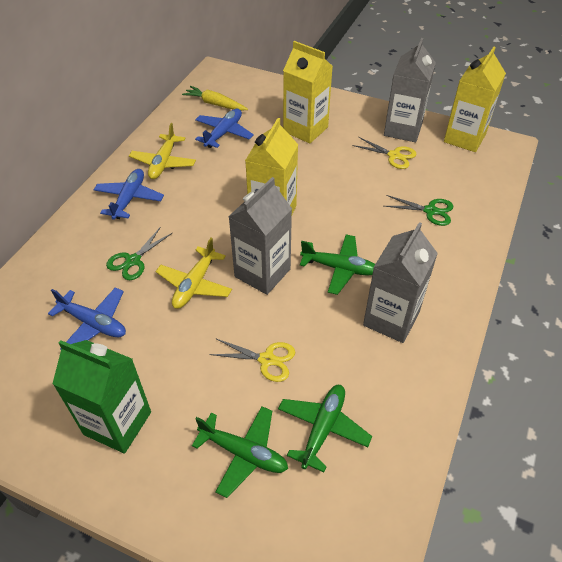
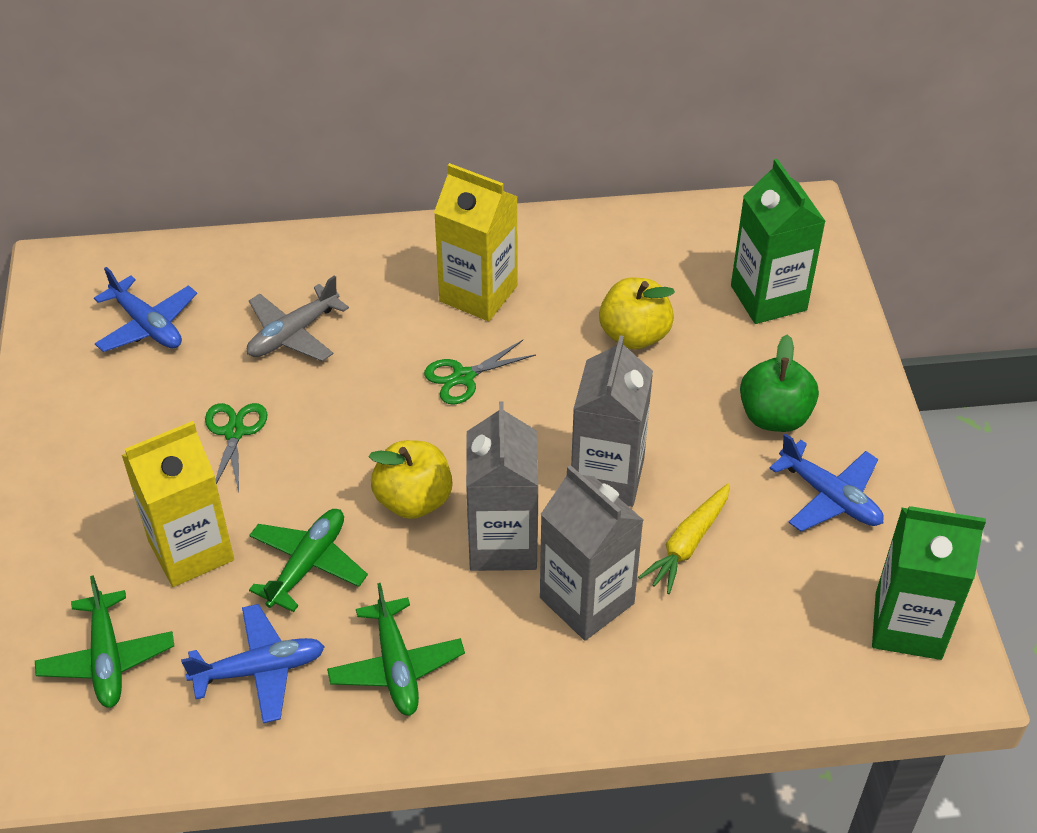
green apple: 0 -> 1
green carton: 1 -> 2
grey plane: 0 -> 1
yellow apple: 0 -> 2
yellow carton: 3 -> 2
yellow plane: 2 -> 0
yellow scissors: 2 -> 0

